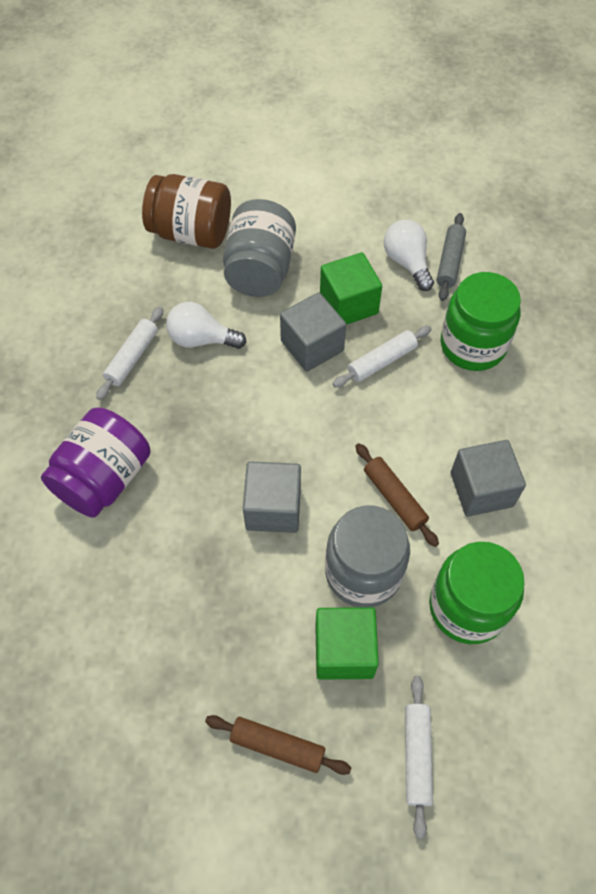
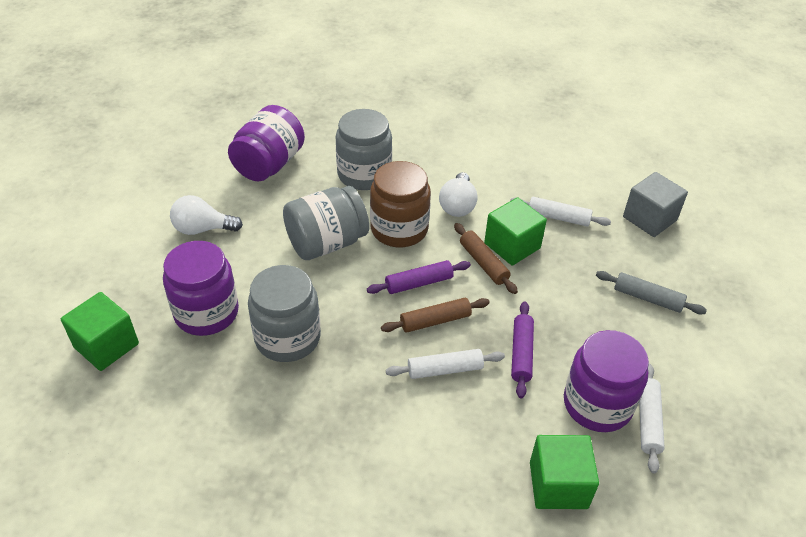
green cube: 2 -> 3
green jar: 2 -> 0
grey cube: 3 -> 1
grey jar: 2 -> 3
purple jar: 1 -> 3
purple rolling pin: 0 -> 2

